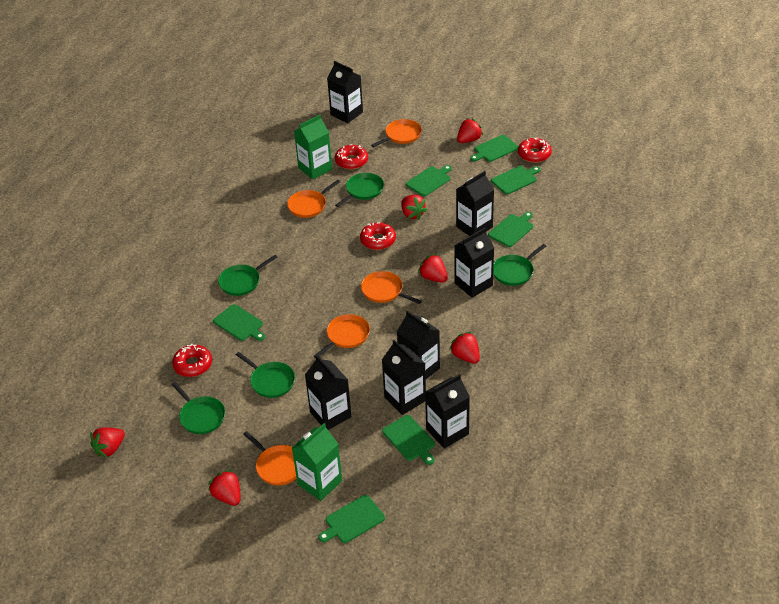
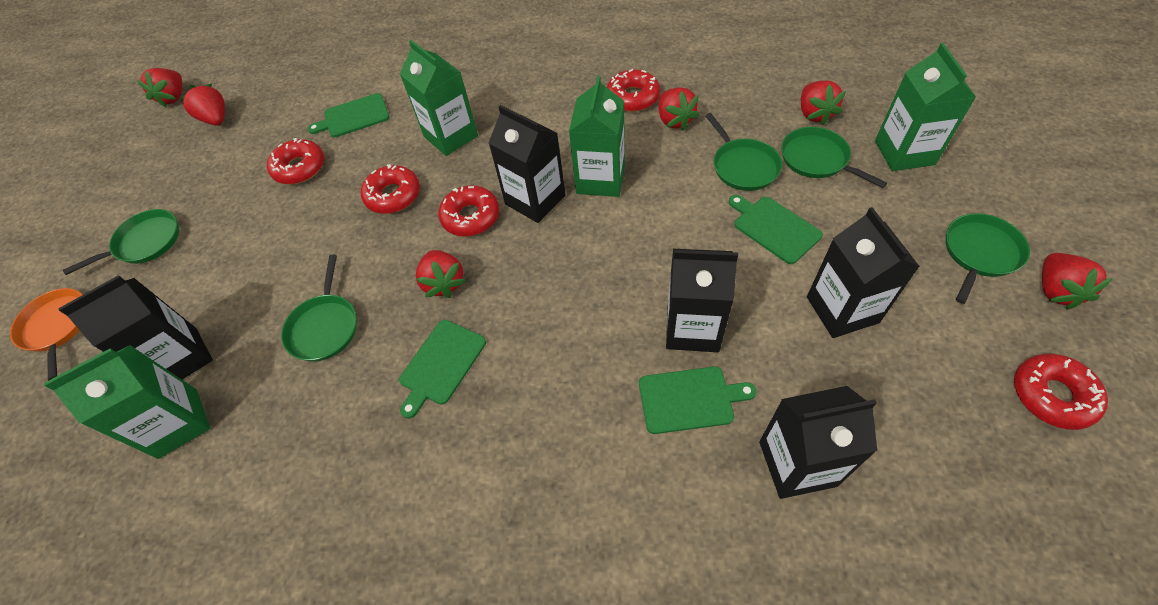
black carton: 7 -> 5
green carton: 2 -> 4
green cutting board: 7 -> 4
orange pan: 5 -> 1
red donut: 4 -> 5

